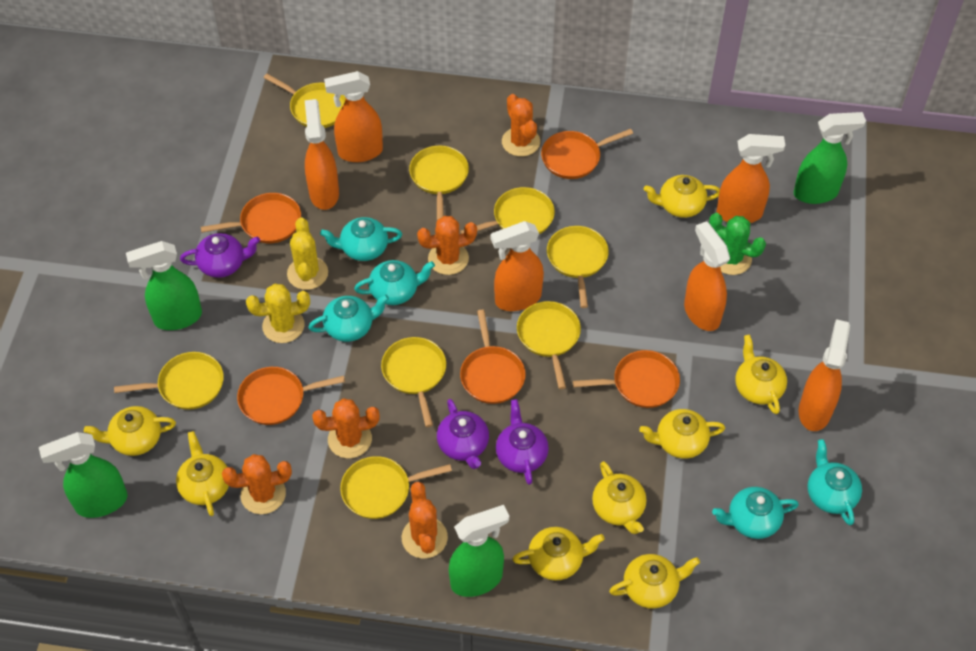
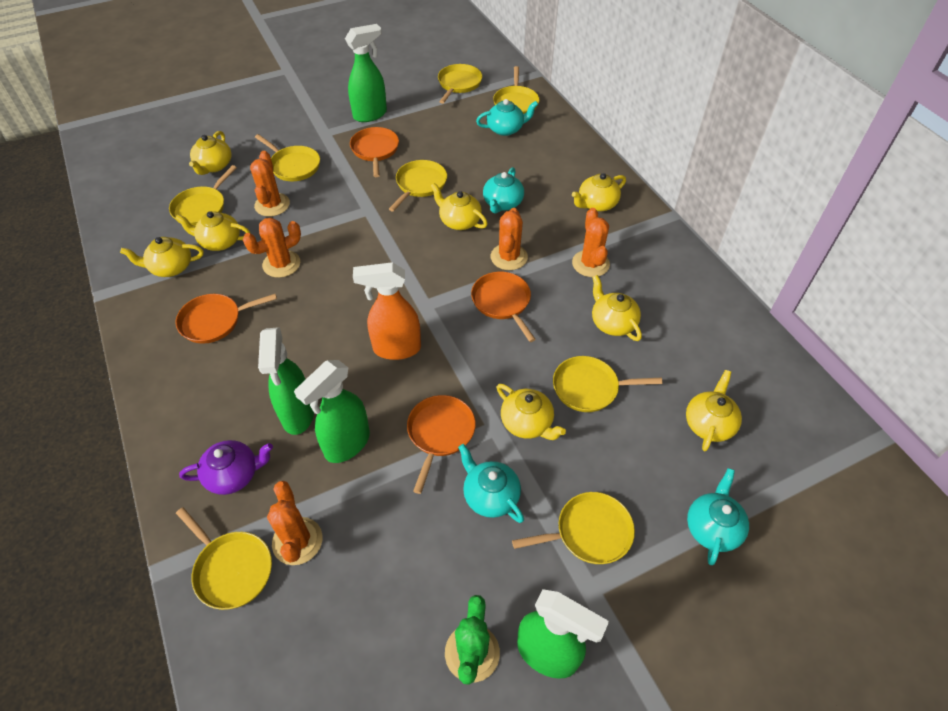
orange pan: 5 -> 4
orange spray bottle: 6 -> 1
purple teapot: 3 -> 1
turquoise teapot: 5 -> 4
yellow cactus: 2 -> 0

